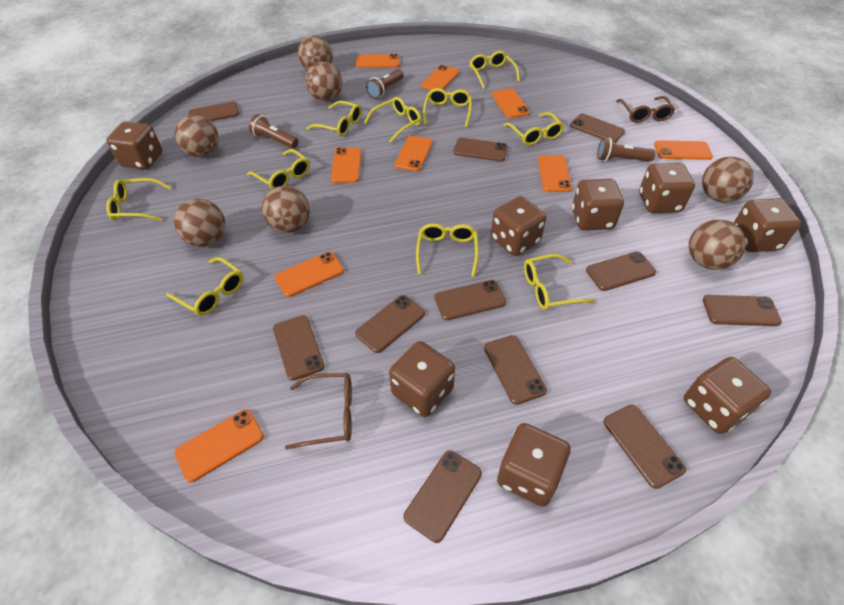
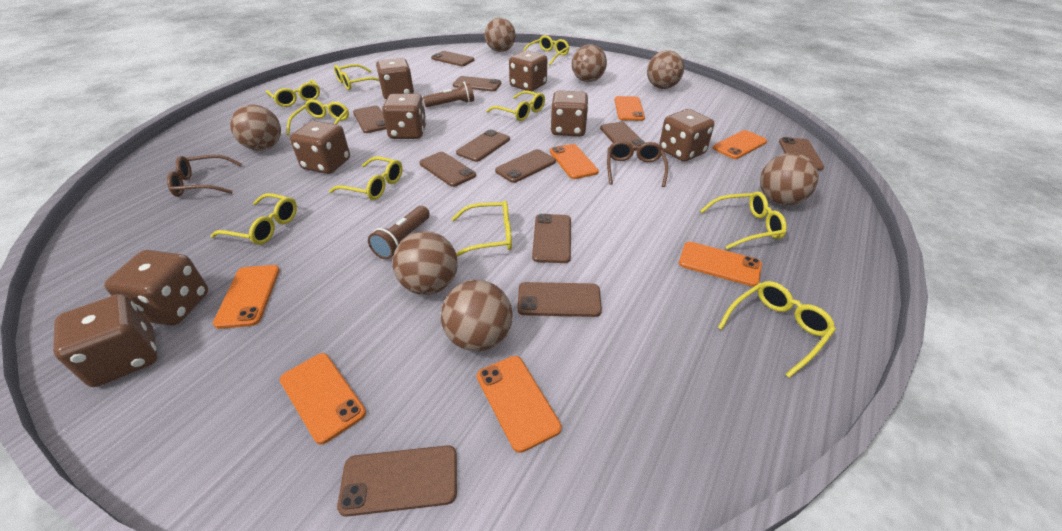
brown flashlight: 3 -> 2
orange phone: 9 -> 7

